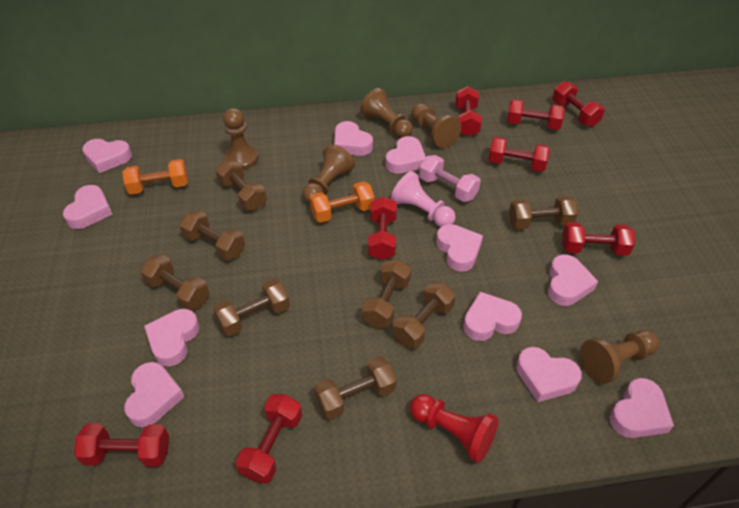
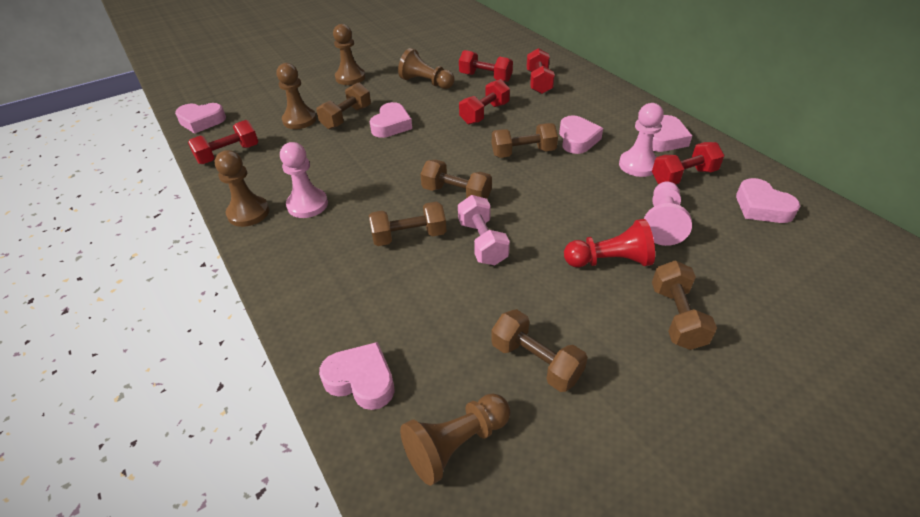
brown dumbbell: 8 -> 6
orange dumbbell: 2 -> 0
pink heart: 11 -> 6
pink pawn: 1 -> 3
red dumbbell: 8 -> 5

